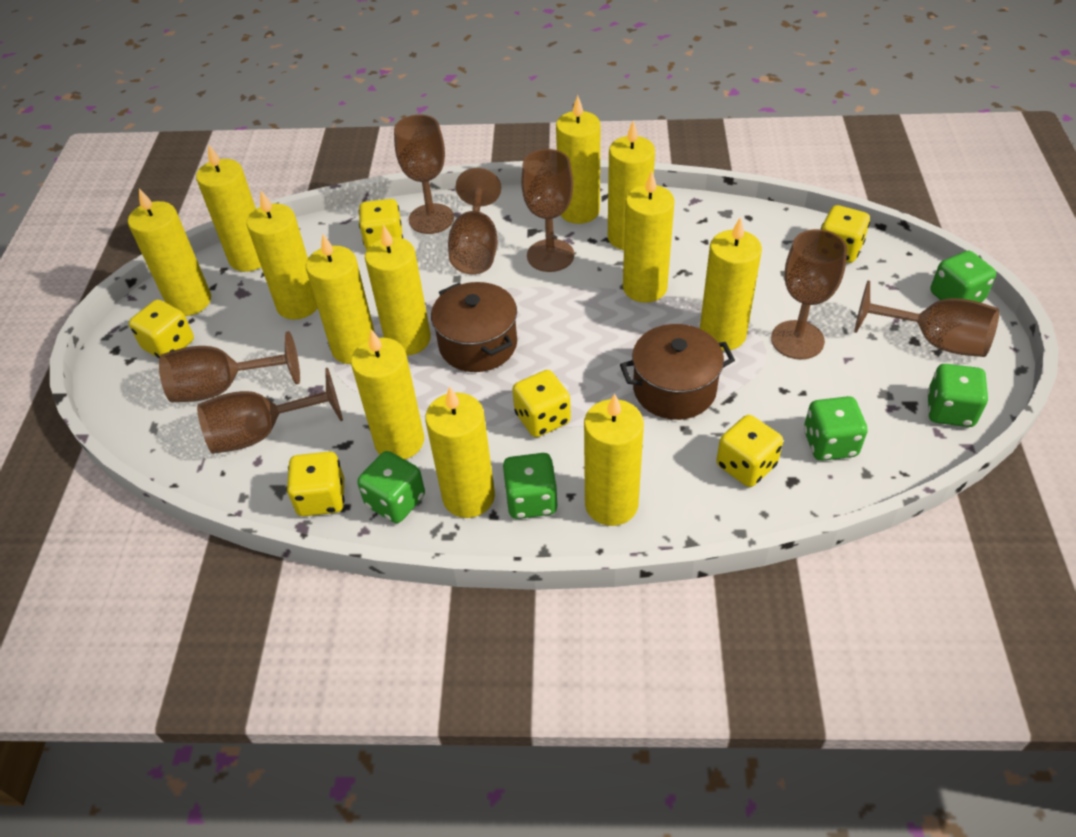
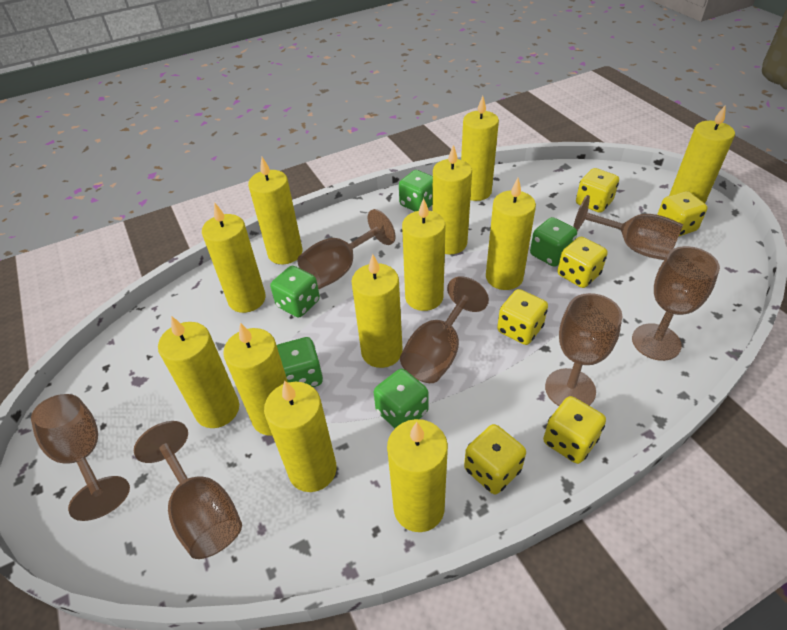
brown pot: 2 -> 0

